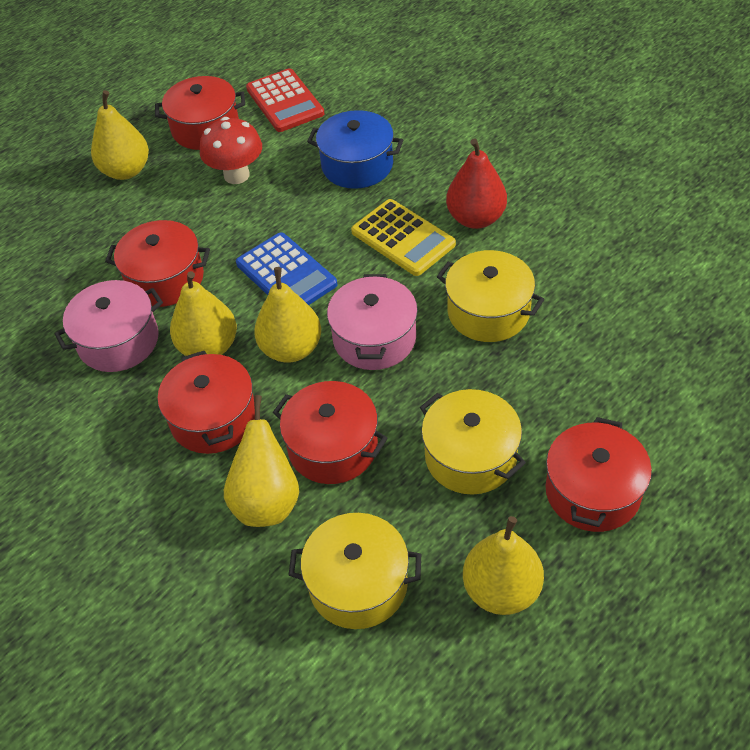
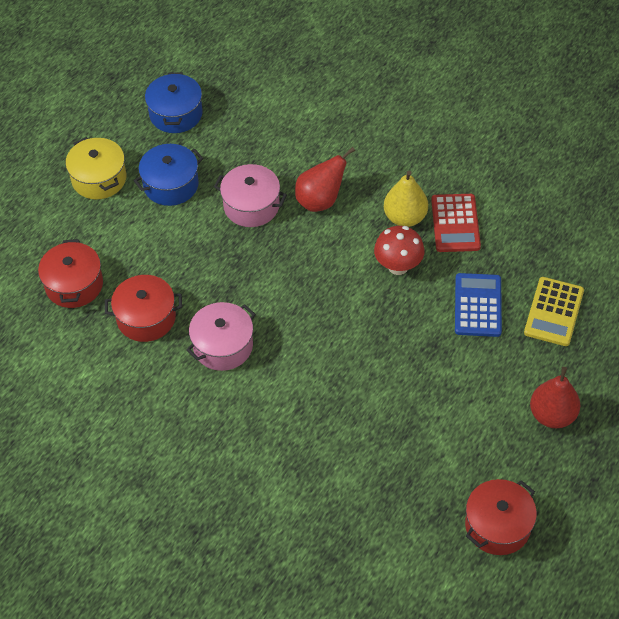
blue pot: 1 -> 2
red pear: 1 -> 2
red pot: 5 -> 3
yellow pear: 5 -> 1
yellow pot: 3 -> 1

